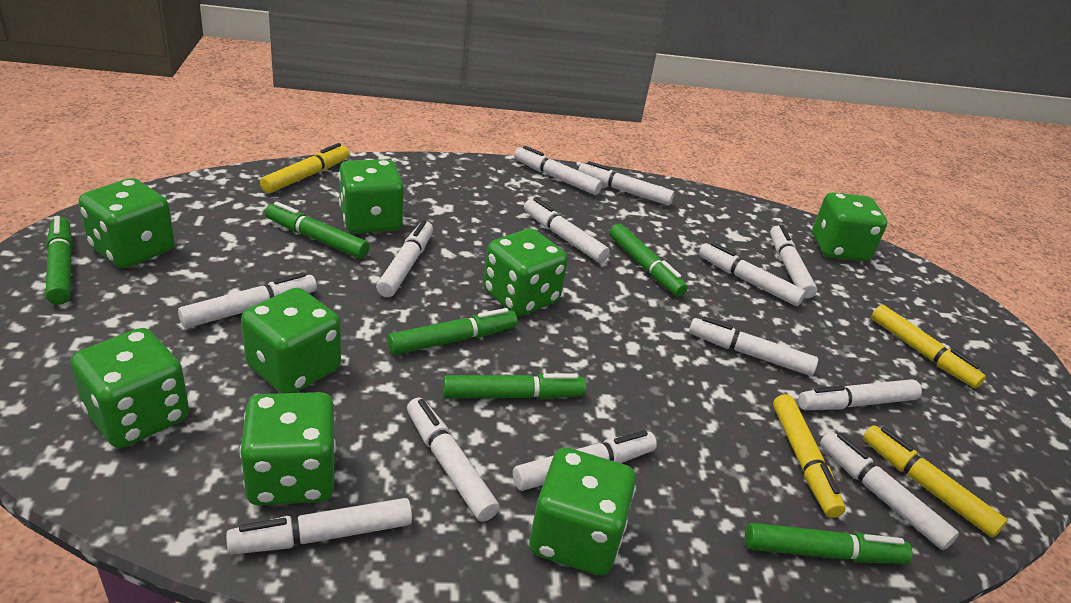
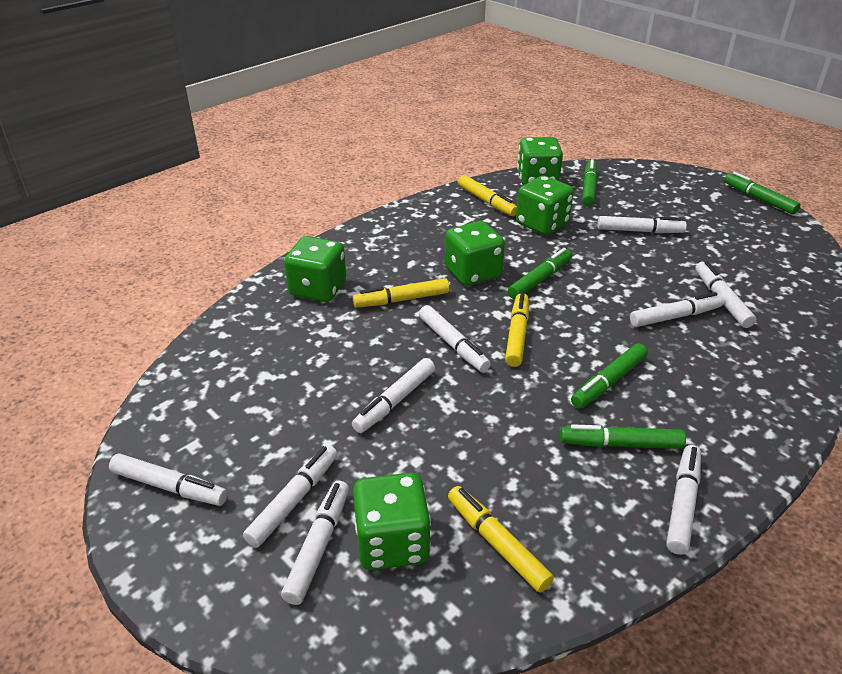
green dice: 8 -> 5
green marker: 6 -> 5
white marker: 13 -> 9

